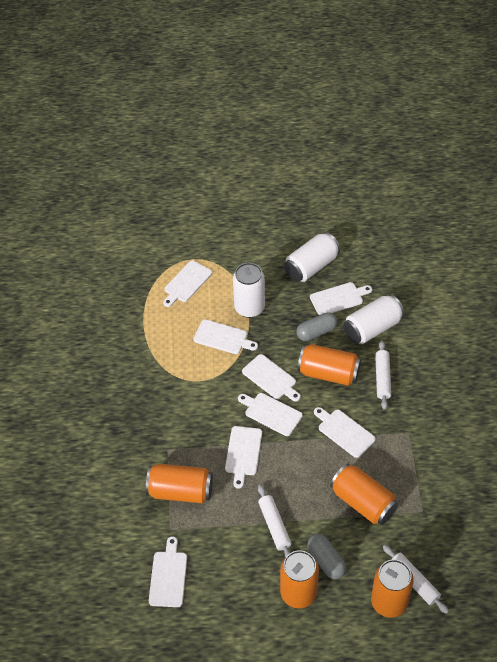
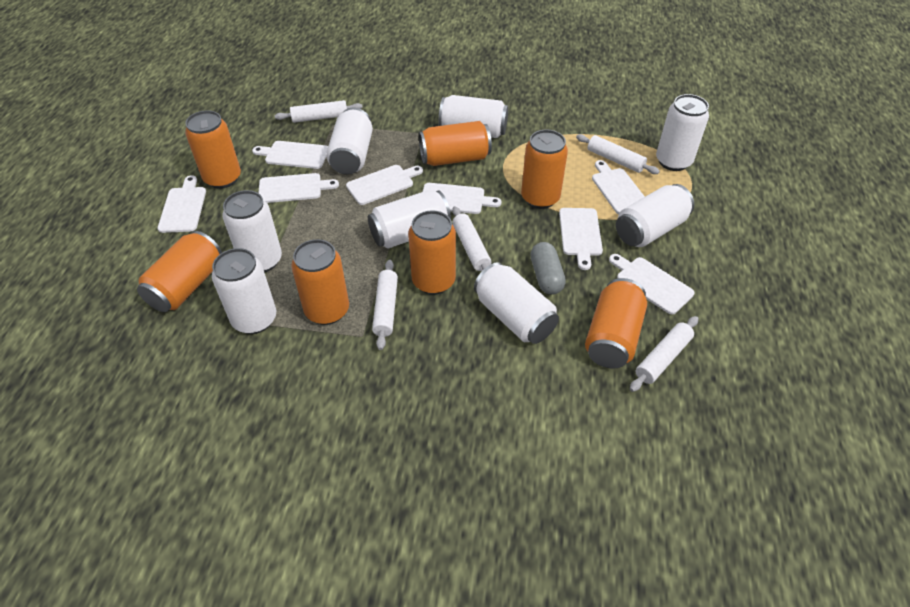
grey capsule: 2 -> 1
orange can: 5 -> 7
white can: 3 -> 8
white rolling pin: 3 -> 5

